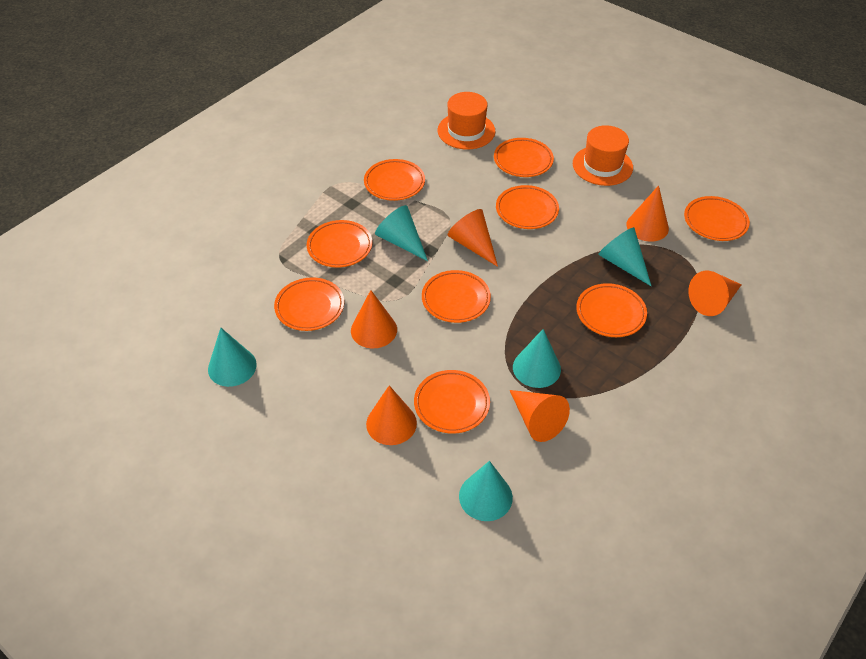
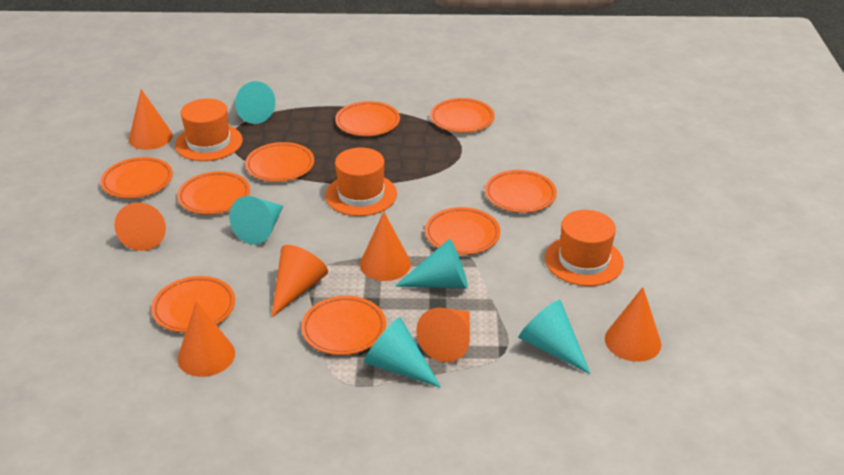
orange cone: 6 -> 7
orange hat: 2 -> 3

